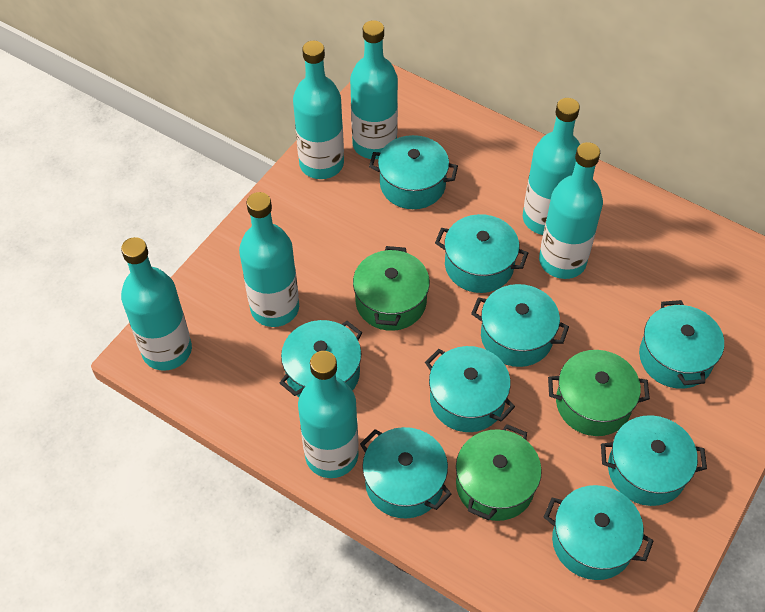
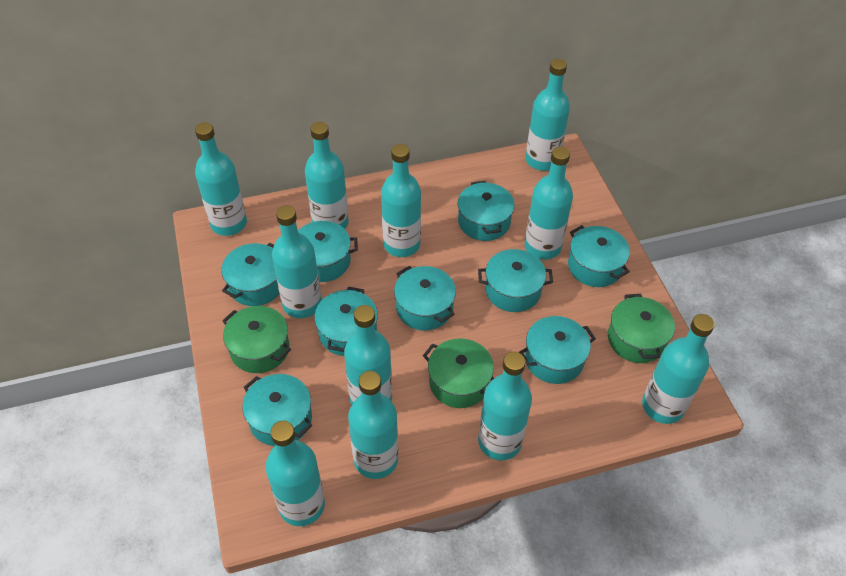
turquoise bottle: 7 -> 11

